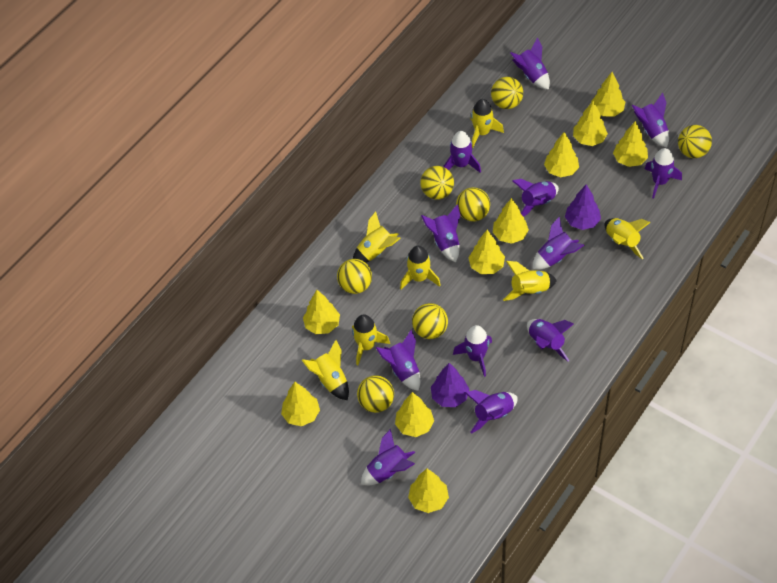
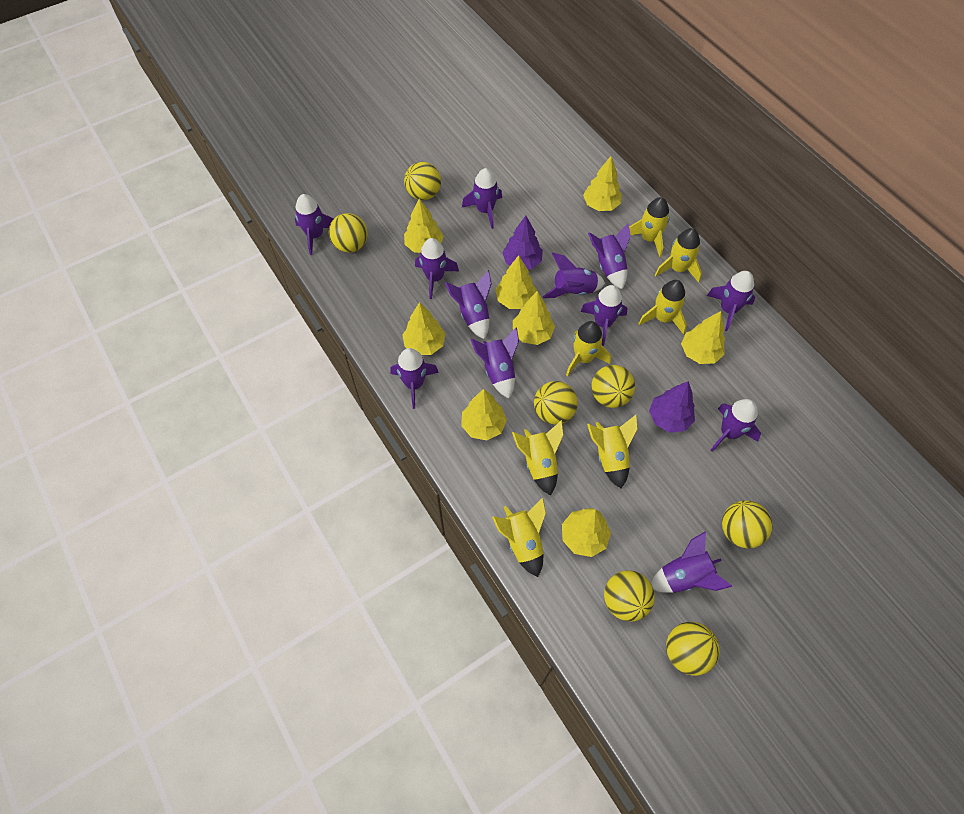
yellow tree: 10 -> 8

